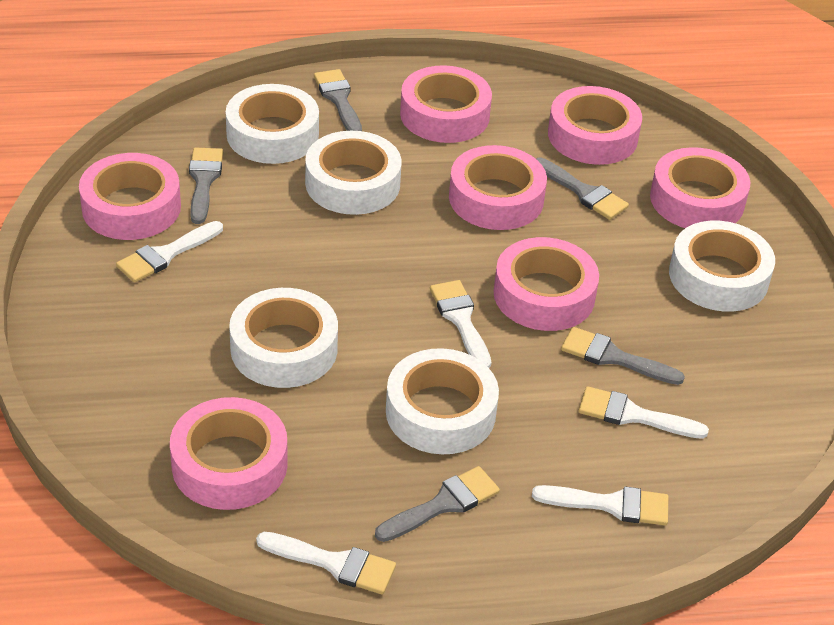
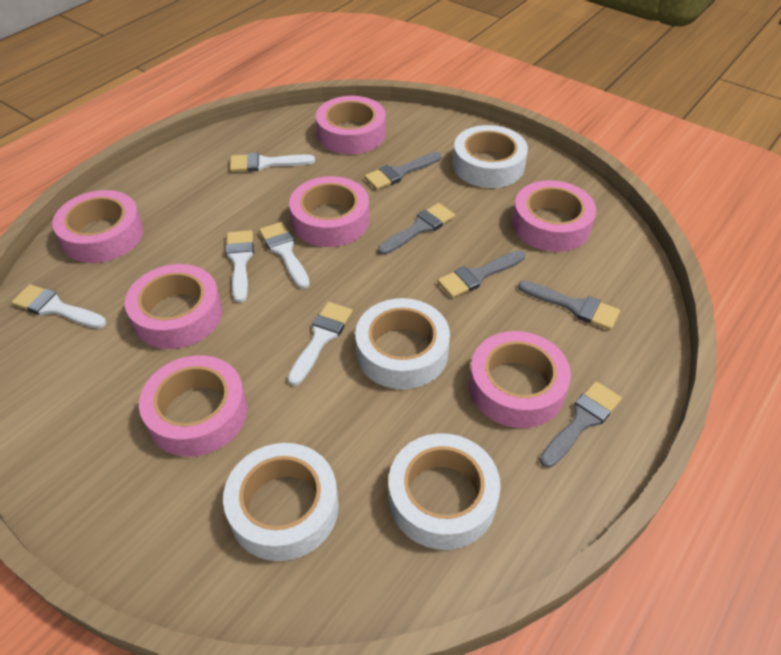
white tape: 5 -> 4

